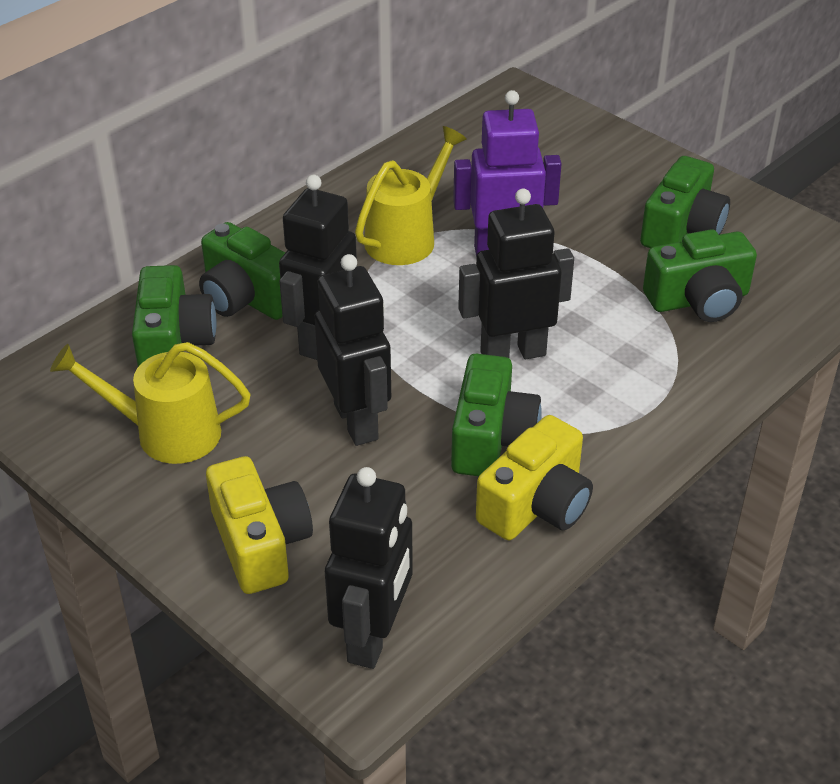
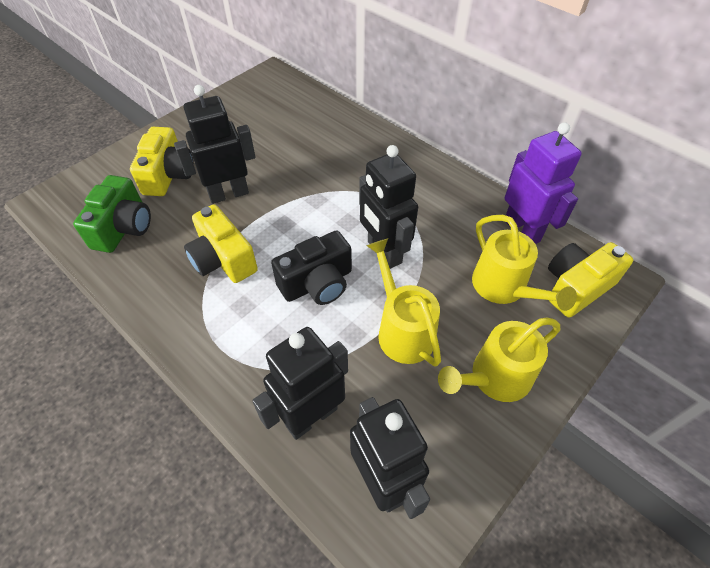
black camera: 0 -> 1
green camera: 5 -> 1
yellow camera: 2 -> 3
yellow watering can: 2 -> 3

